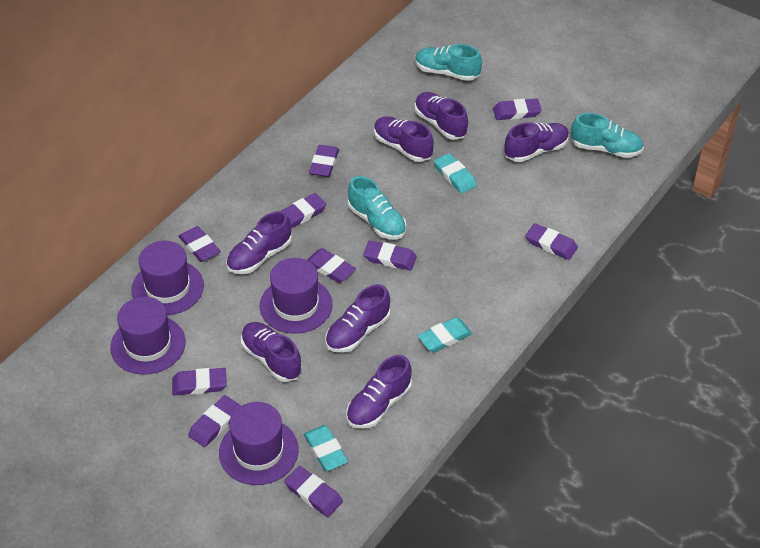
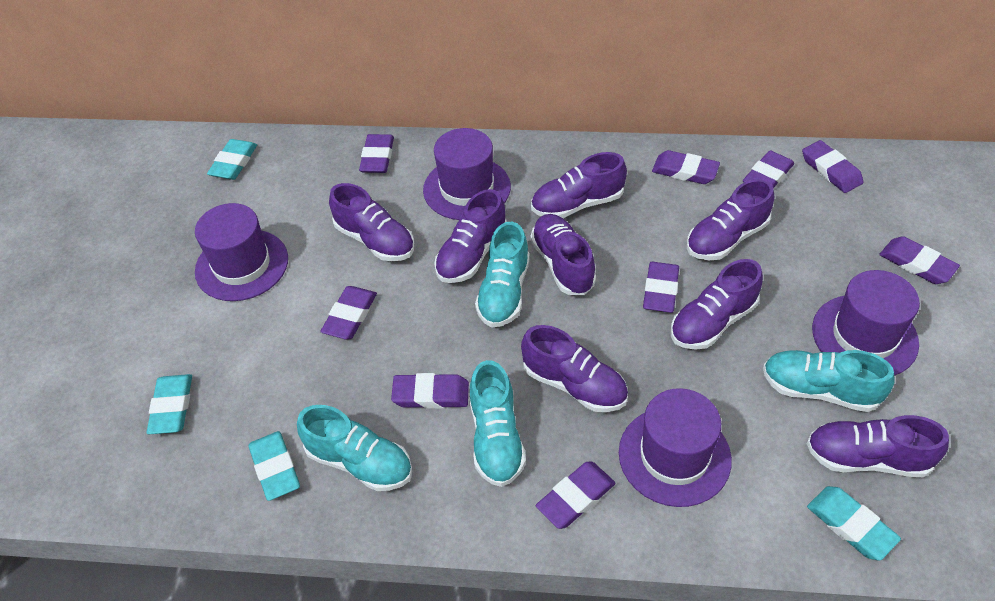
purple eraser: 10 -> 9
purple shoe: 7 -> 8
turquoise eraser: 3 -> 4
turquoise shoe: 3 -> 4

